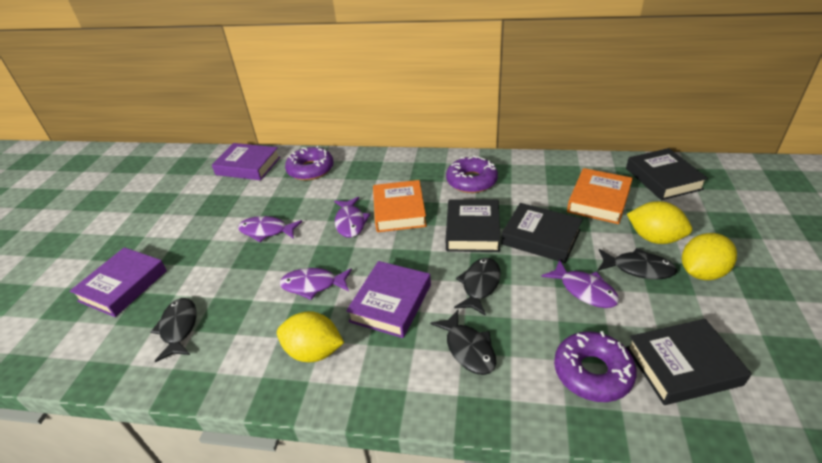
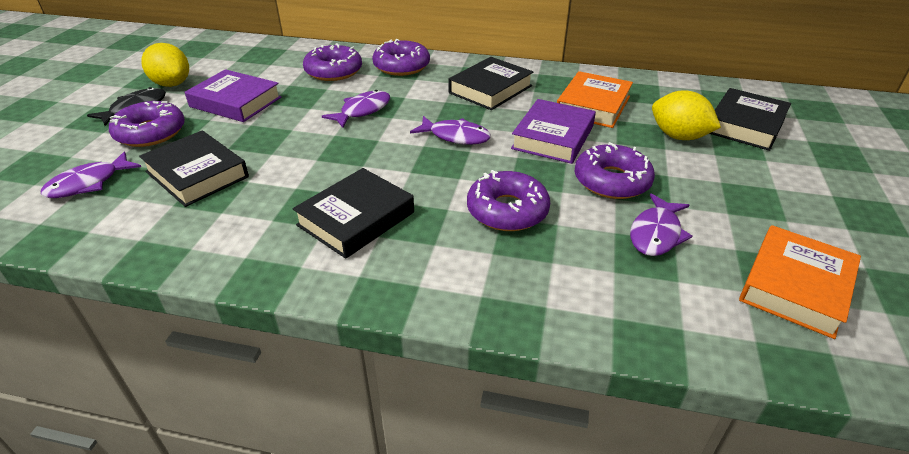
black fish: 4 -> 1
purple book: 3 -> 2
purple donut: 3 -> 5
yellow lemon: 3 -> 2

